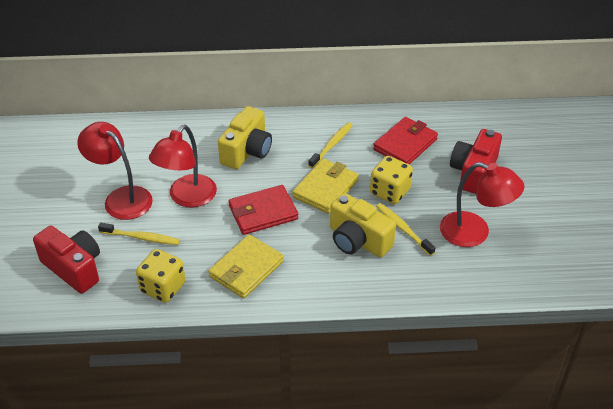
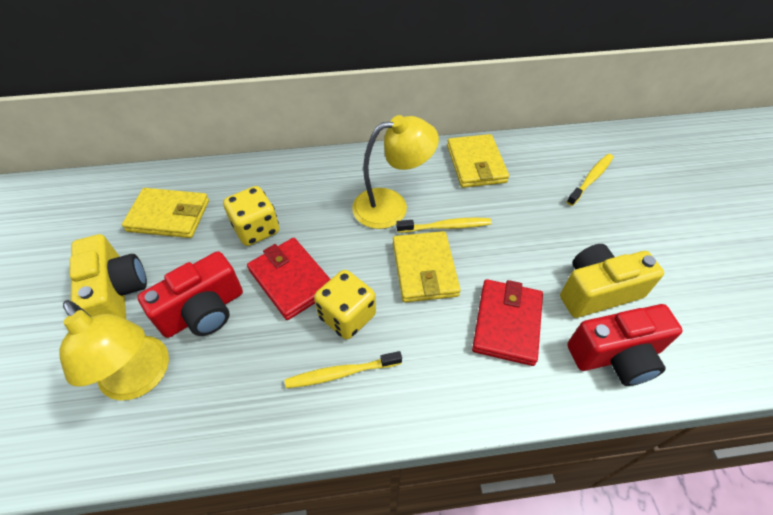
red lamp: 3 -> 0
yellow lamp: 0 -> 2
yellow wallet: 2 -> 3

